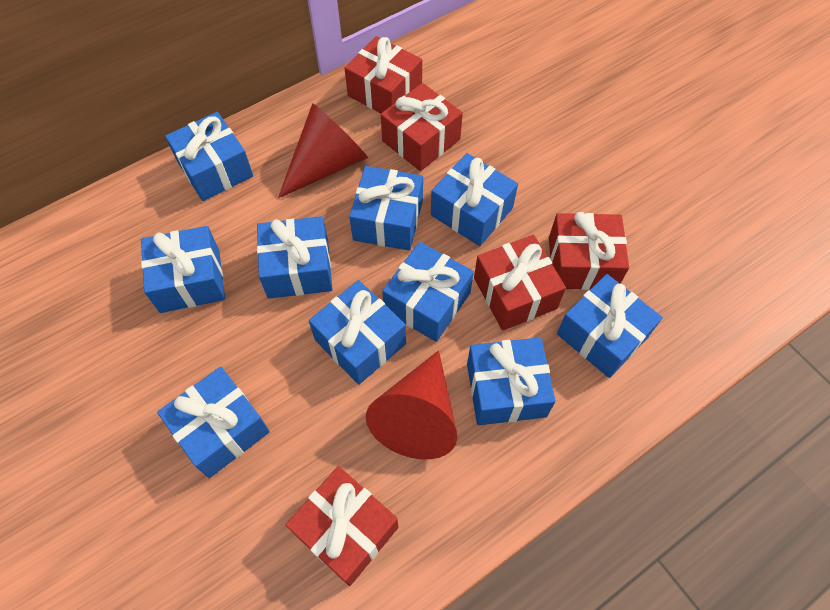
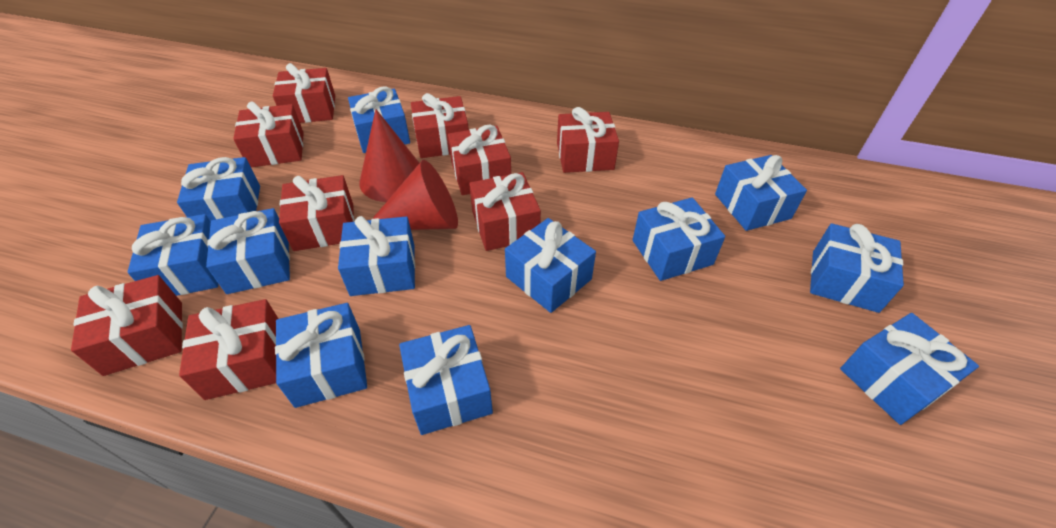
blue gift: 10 -> 12
red gift: 5 -> 9

